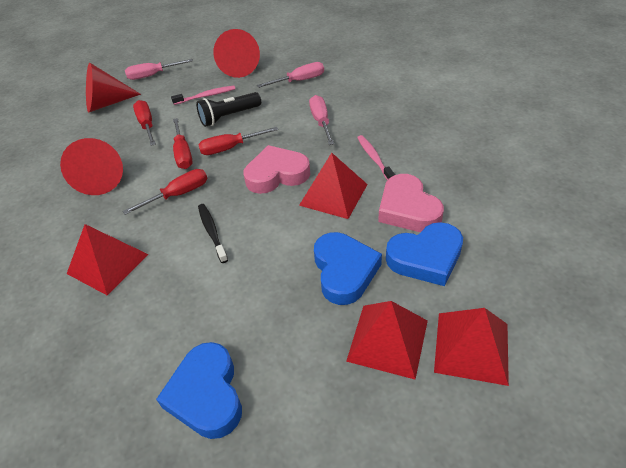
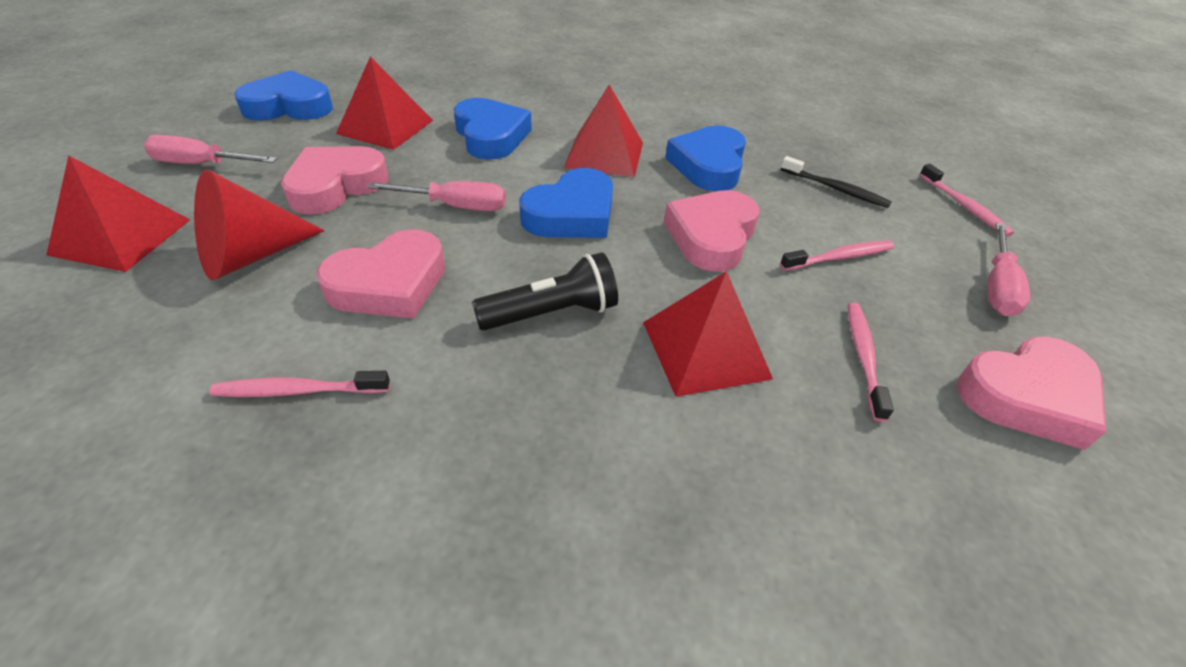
blue heart: 3 -> 4
pink heart: 2 -> 4
pink toothbrush: 2 -> 4
red cone: 3 -> 1
red screwdriver: 4 -> 0

